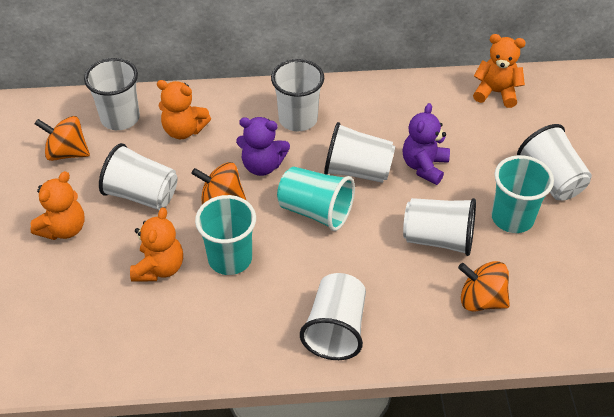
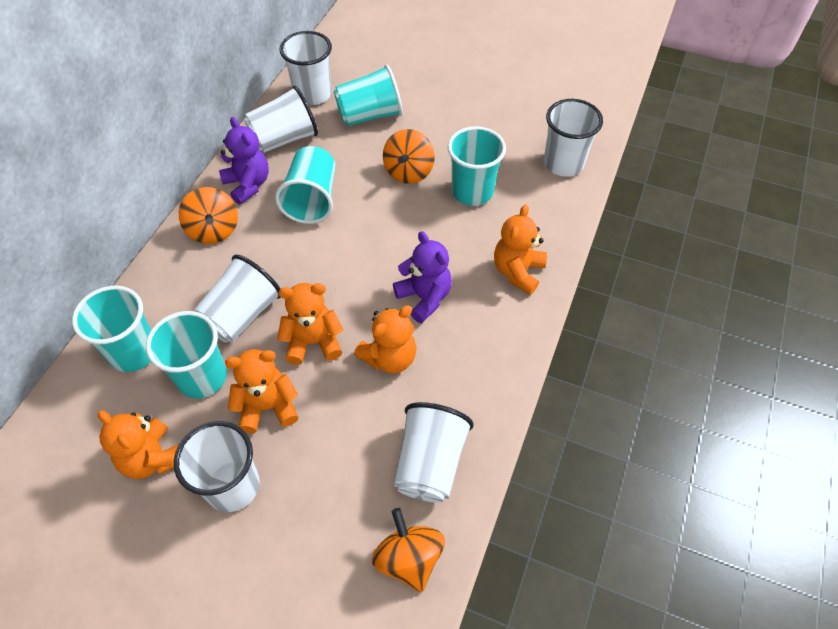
orange teddy bear: 4 -> 5
turquoise cup: 3 -> 5
white cup: 7 -> 6

